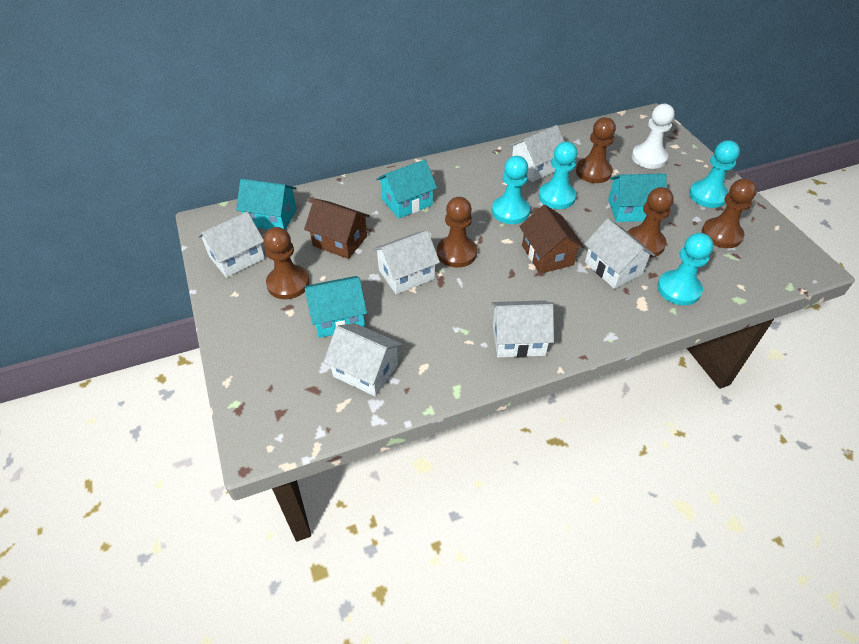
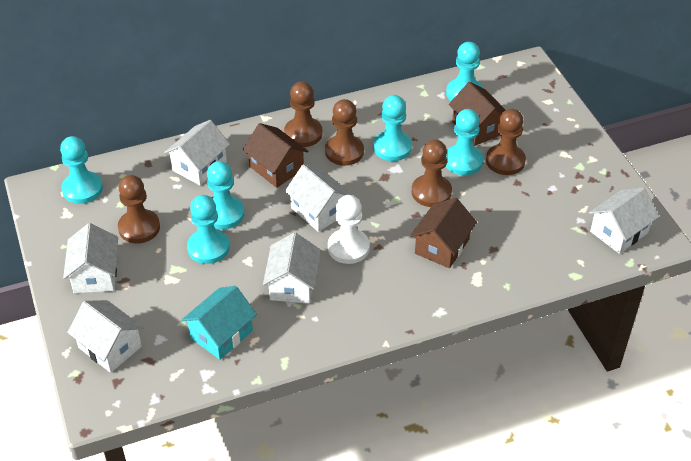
brown house: 2 -> 3
turquoise house: 4 -> 1
turquoise pawn: 4 -> 6

